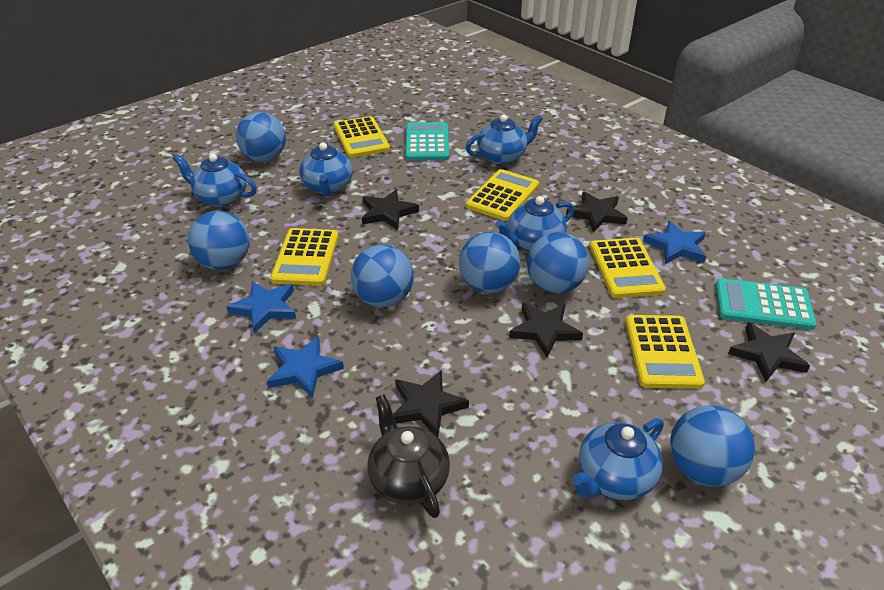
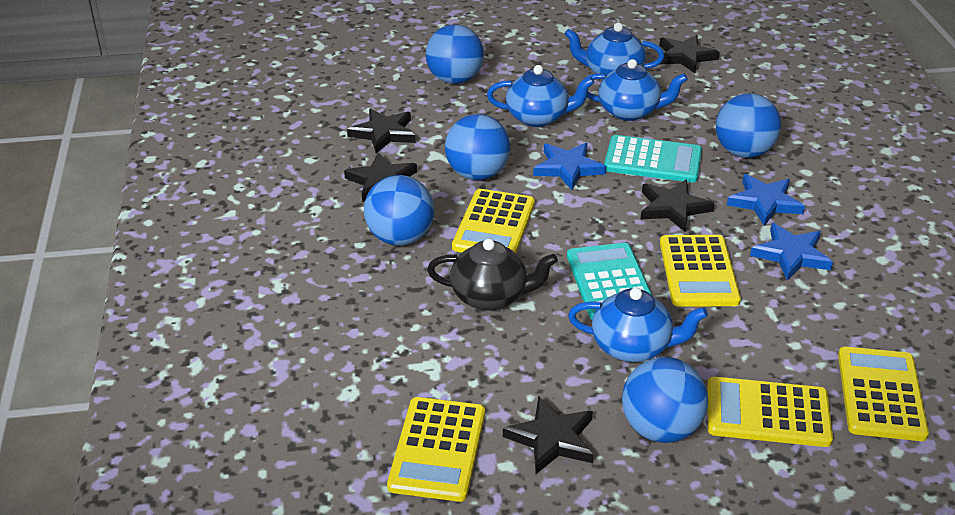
blue ball: 6 -> 5
blue teapot: 5 -> 4

